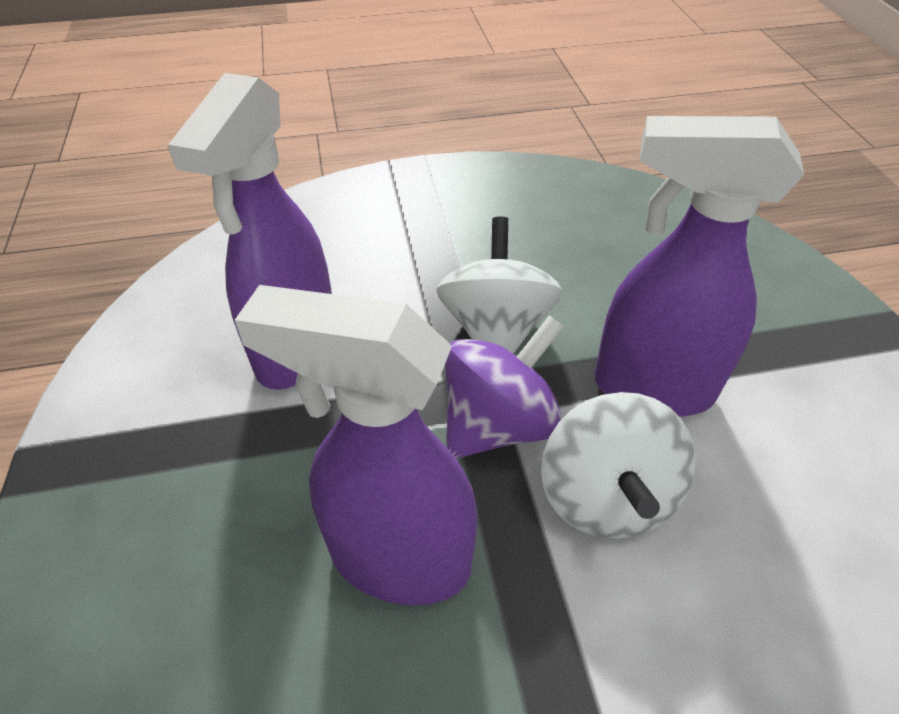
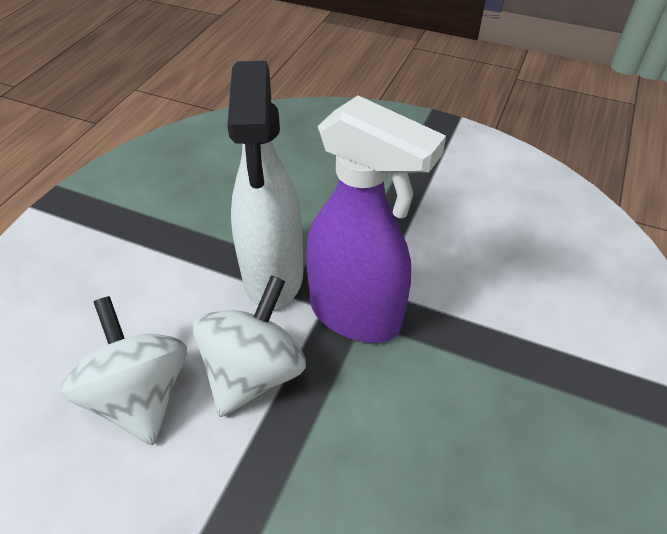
purple spinning top: 1 -> 0
purple spray bottle: 3 -> 1
white spray bottle: 0 -> 1

